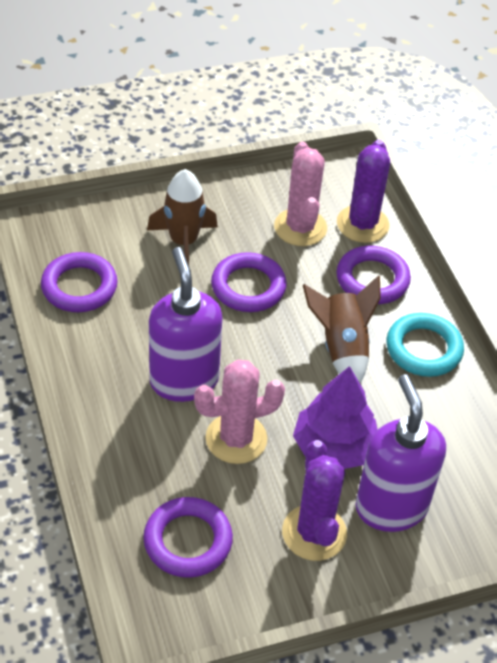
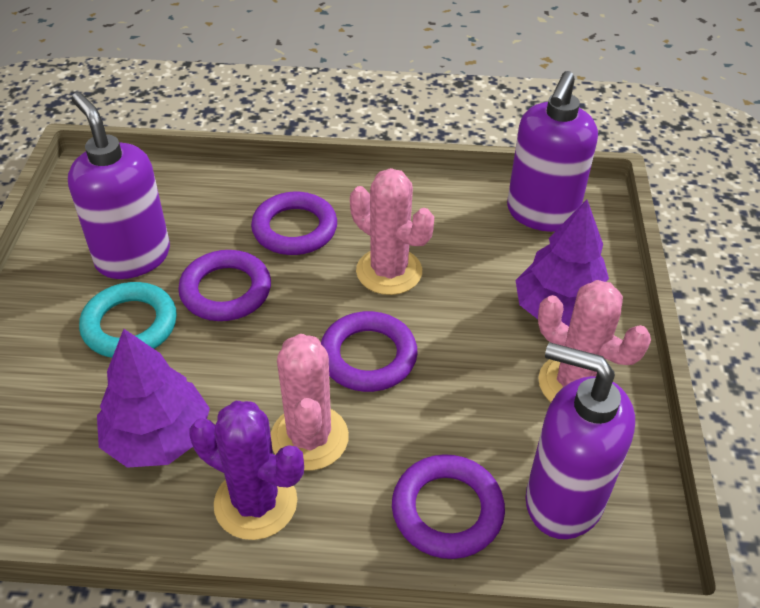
brown rocket: 2 -> 0
pink cactus: 2 -> 3
purple cactus: 2 -> 1
purple soap dispenser: 2 -> 3
purple tree: 1 -> 2

